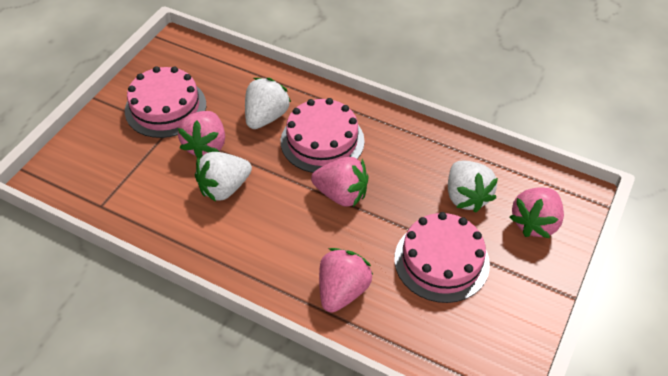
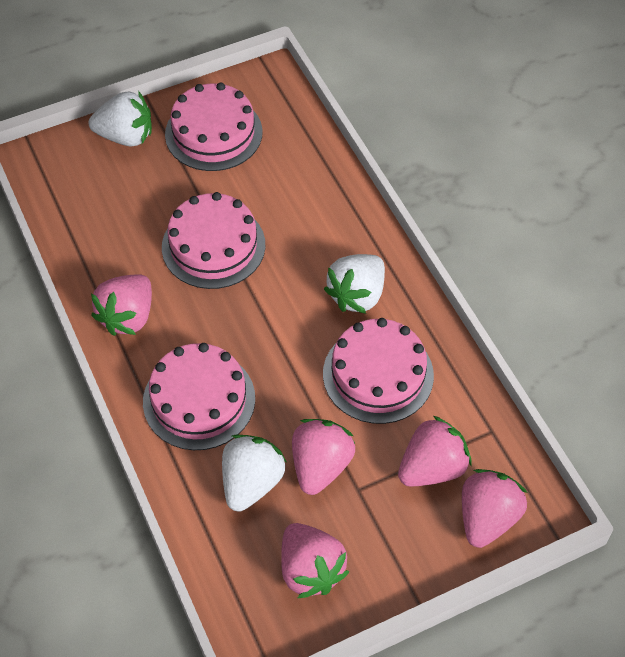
pink cake: 3 -> 4
pink strawberry: 4 -> 5

